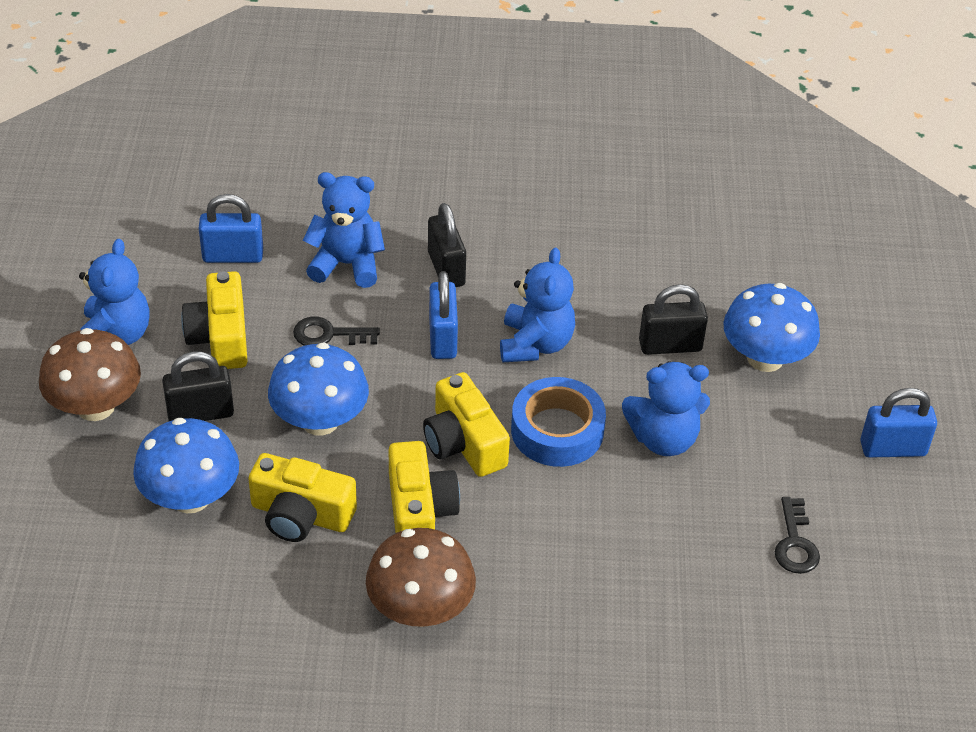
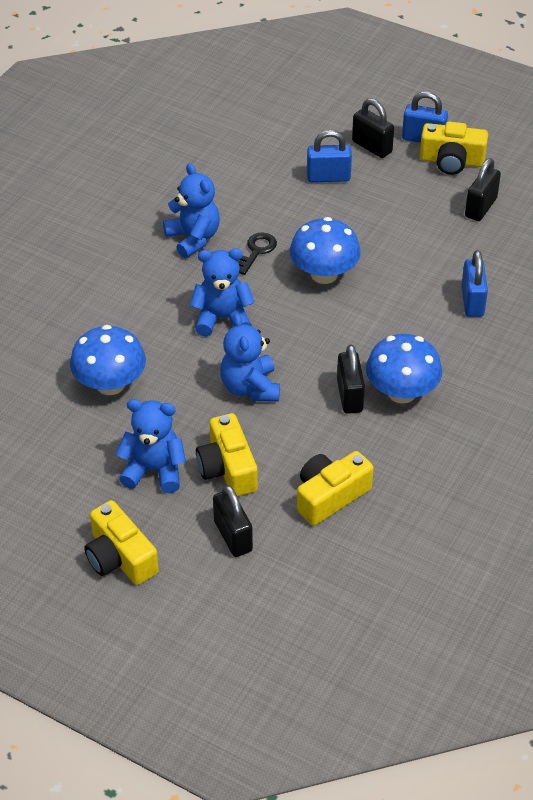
black key: 2 -> 1
black padlock: 3 -> 4
blue tape: 1 -> 0
brown mushroom: 2 -> 0

